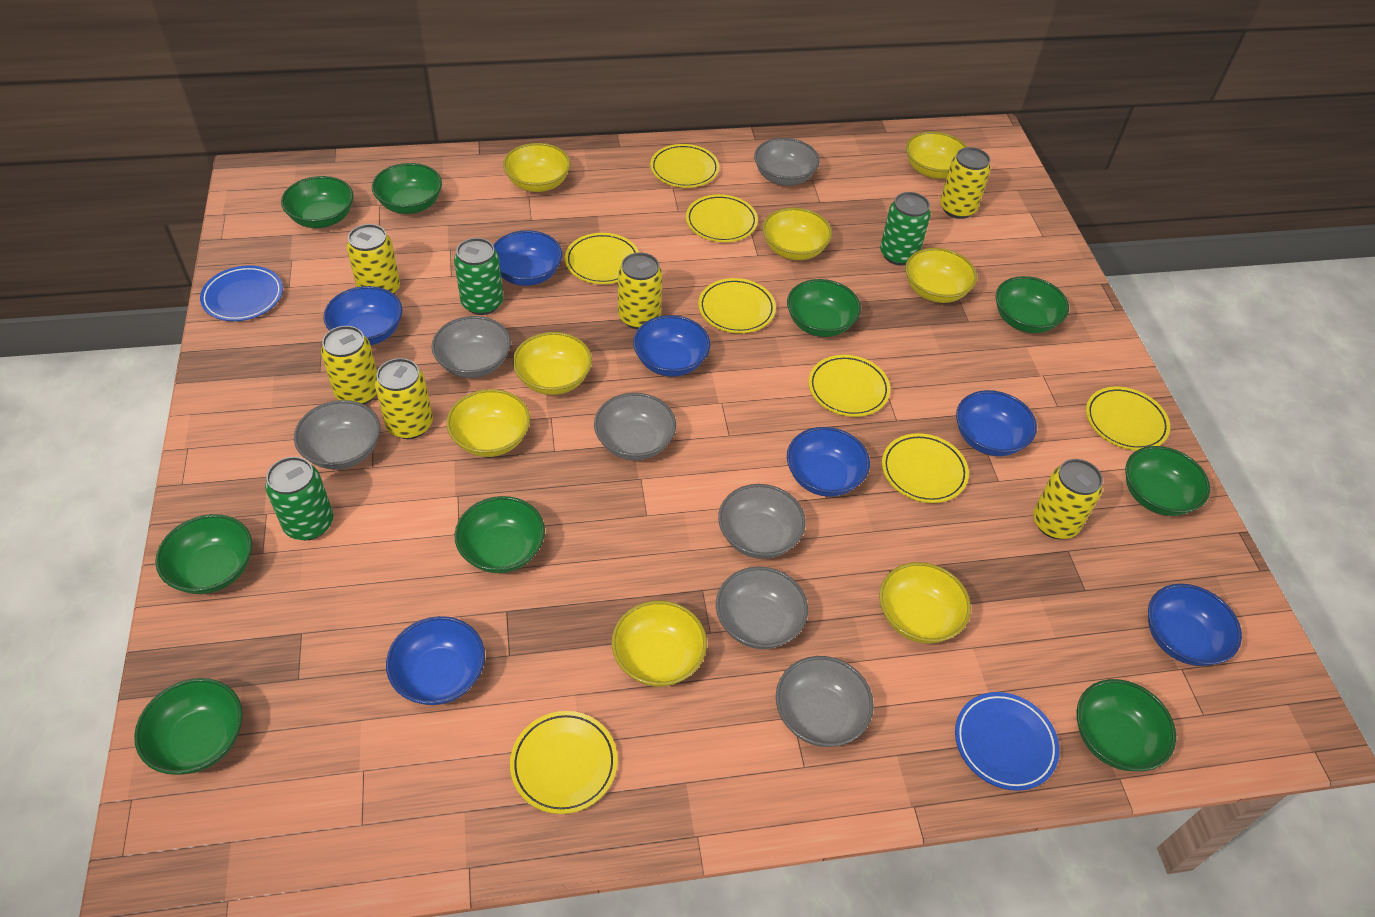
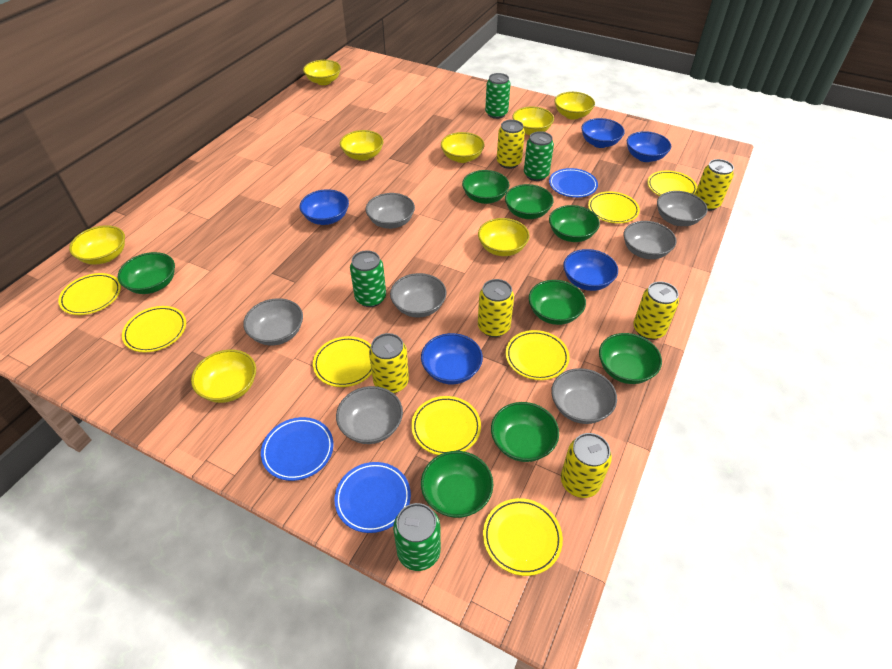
blue bowl: 7 -> 5
blue plate: 2 -> 3
green bowl: 9 -> 8
green can: 3 -> 4

